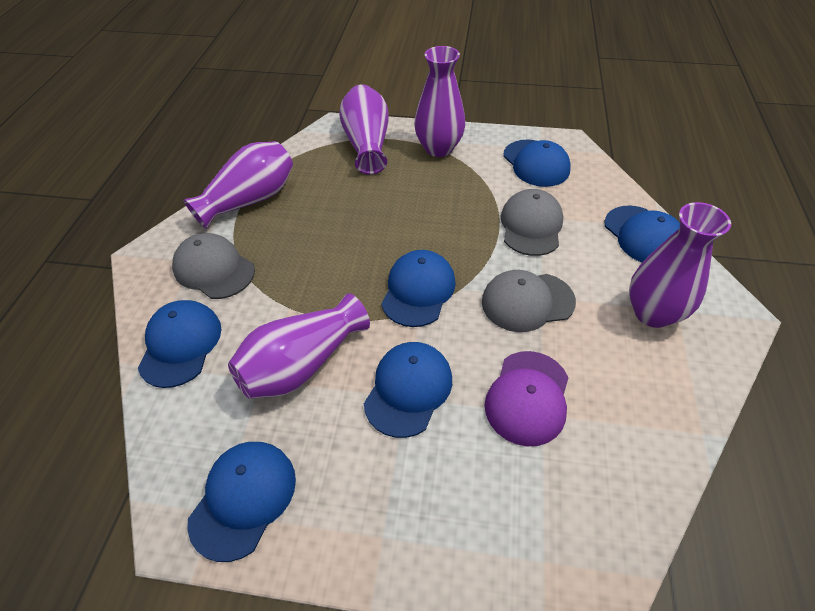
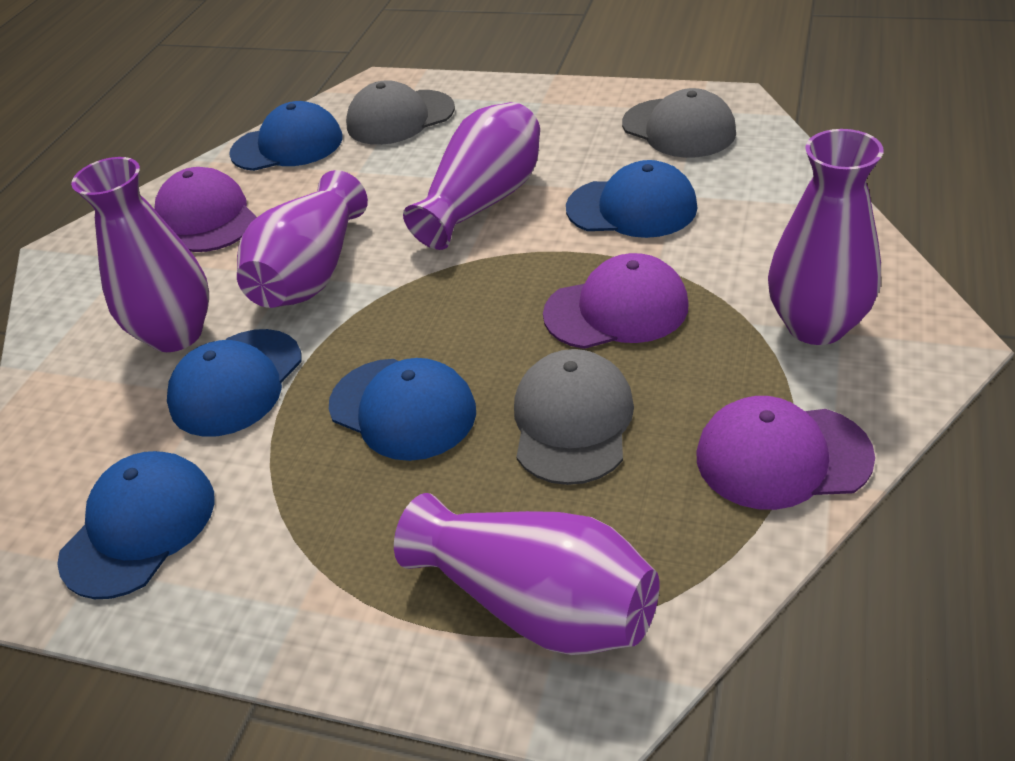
blue cap: 6 -> 5
purple cap: 1 -> 3

